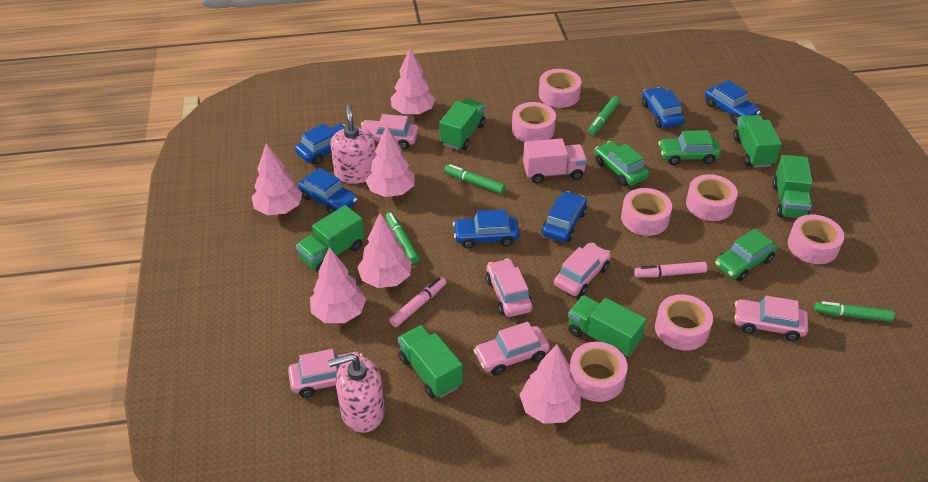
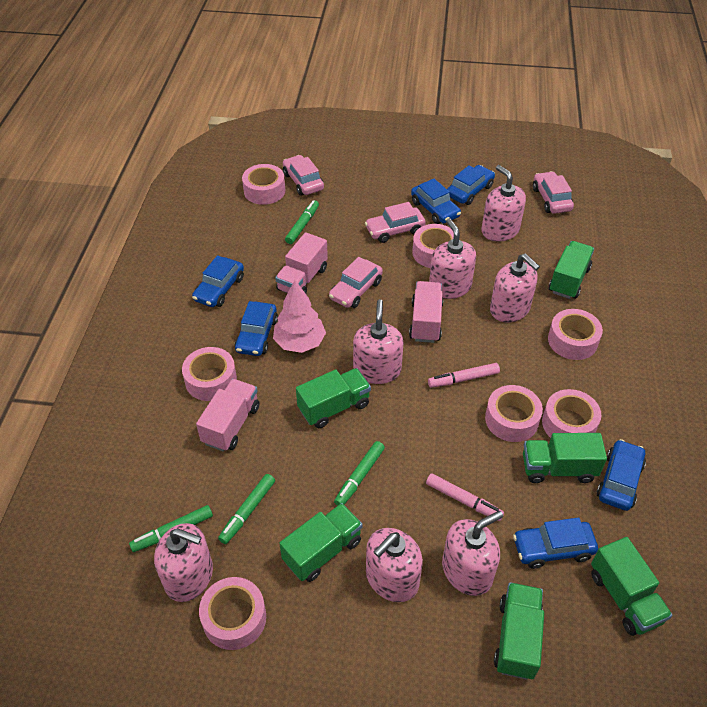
green car: 3 -> 0
pink car: 6 -> 4
pink soap dispenser: 2 -> 7
pink tree: 6 -> 1
pink truck: 1 -> 3

